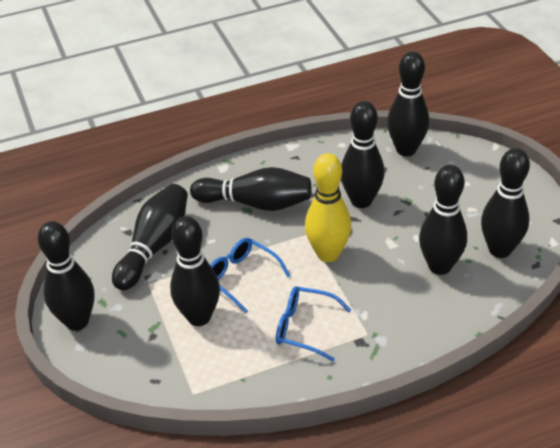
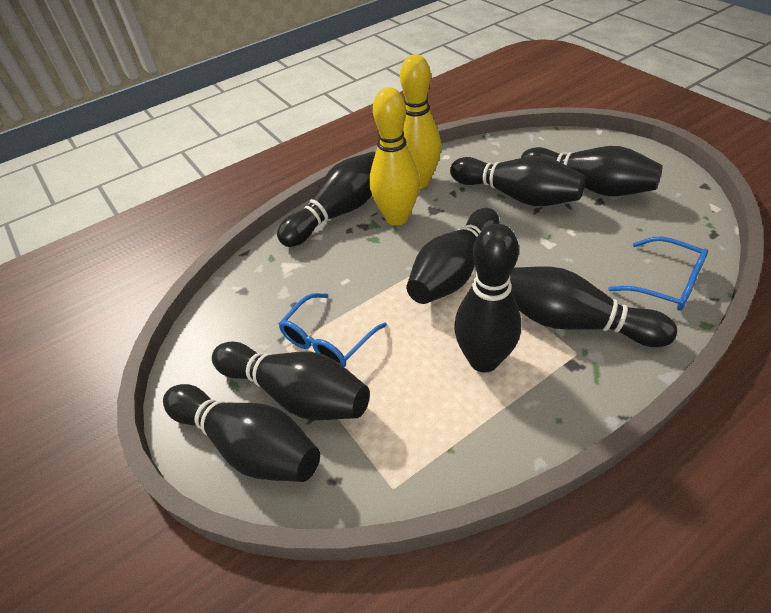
yellow bowling pin: 1 -> 2

